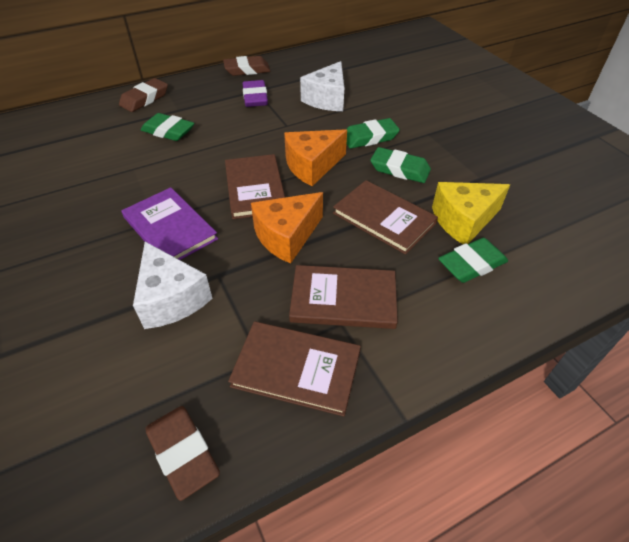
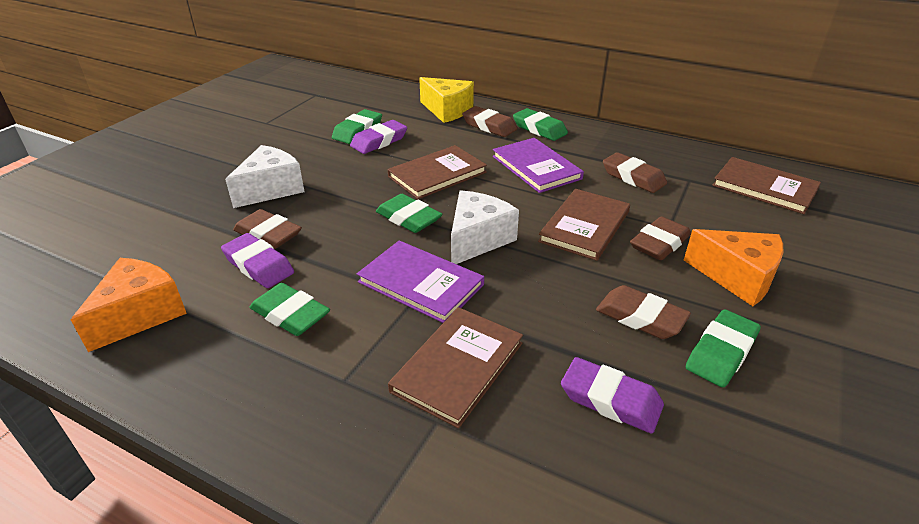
brown eraser: 3 -> 5
green eraser: 4 -> 5
purple book: 1 -> 2
purple eraser: 1 -> 3

